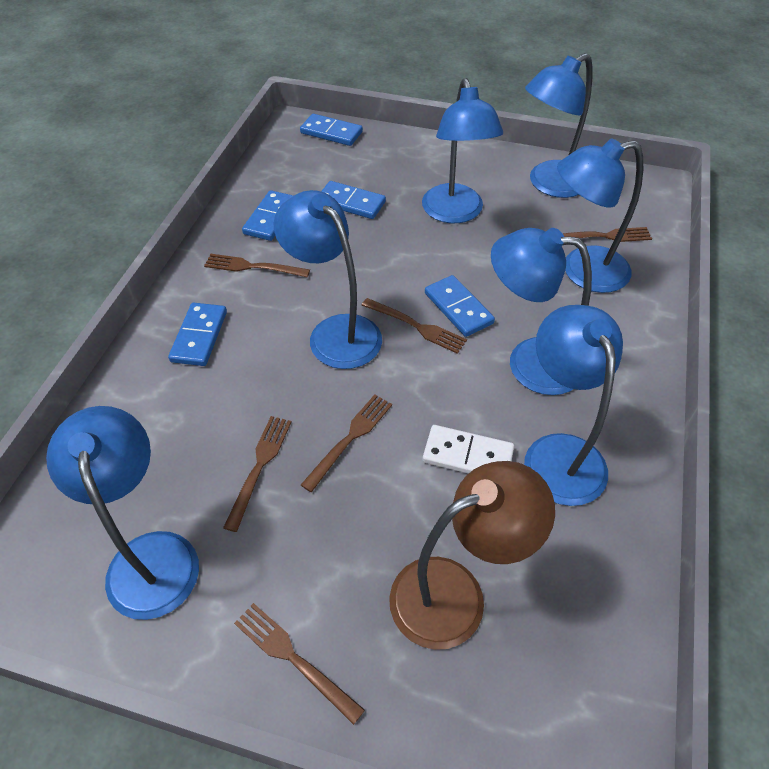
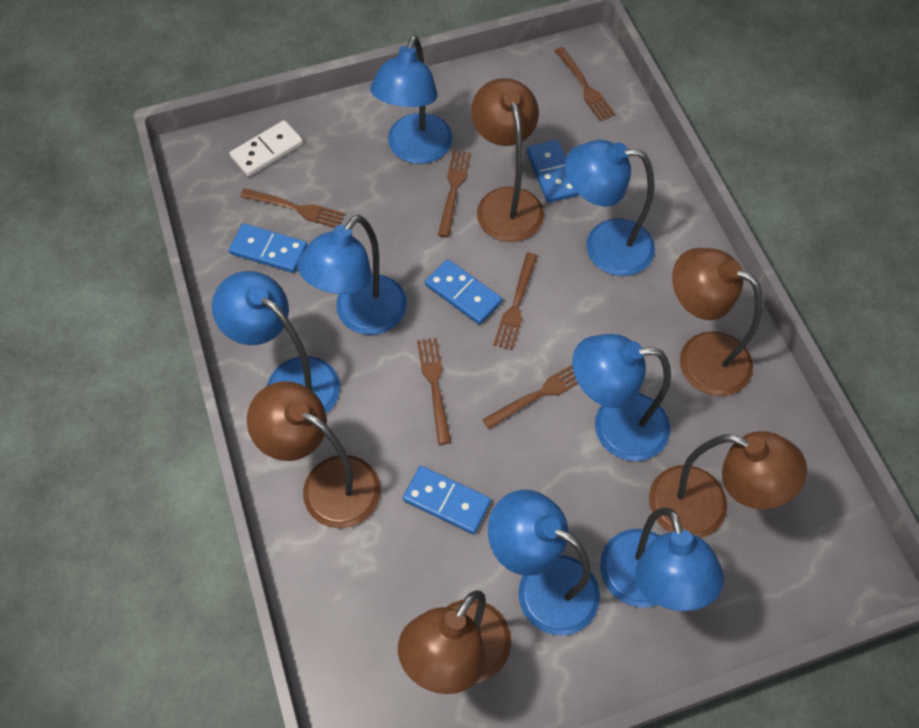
blue domino: 5 -> 4
brown lamp: 1 -> 5

